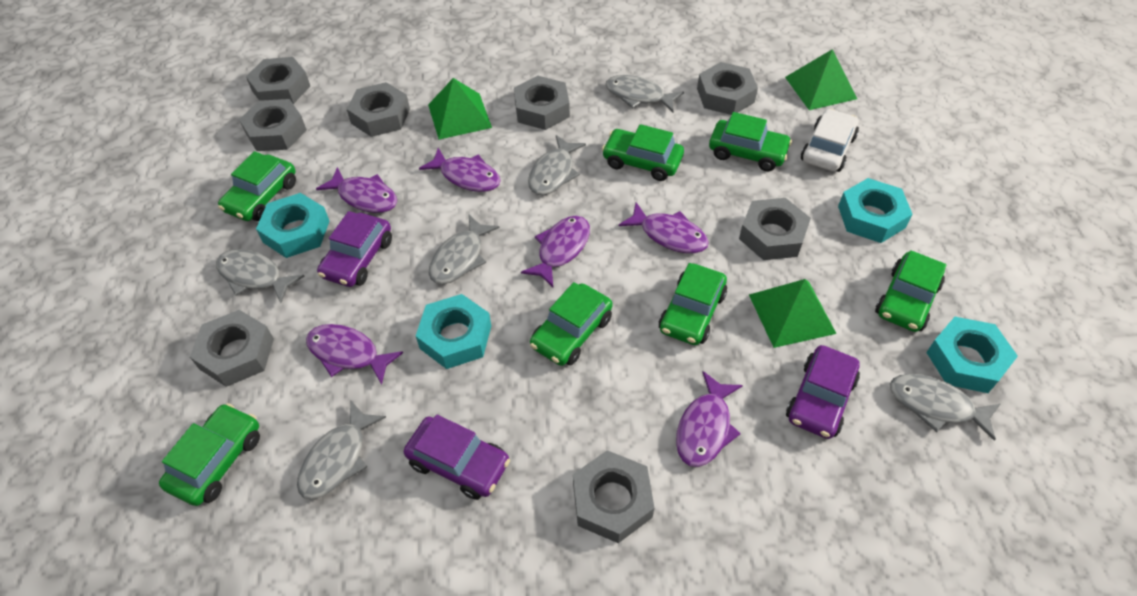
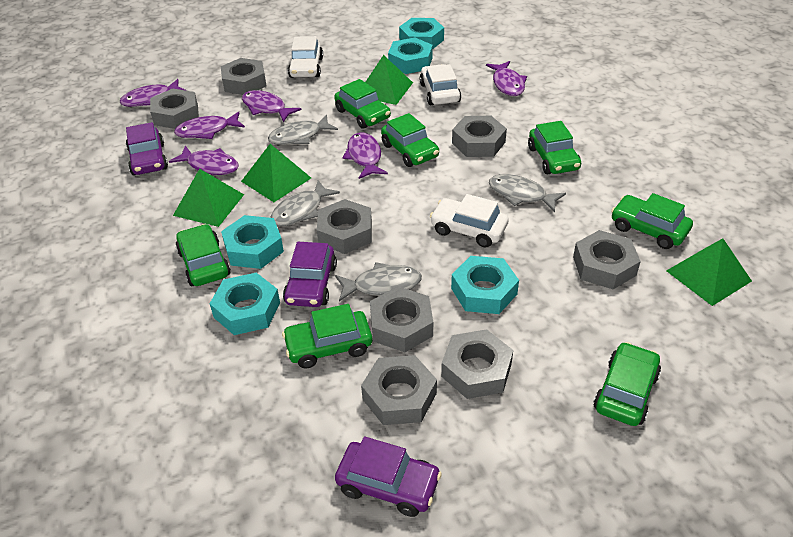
green pyramid: 3 -> 4
grey fish: 6 -> 4
turquoise nut: 4 -> 5
white car: 1 -> 3

